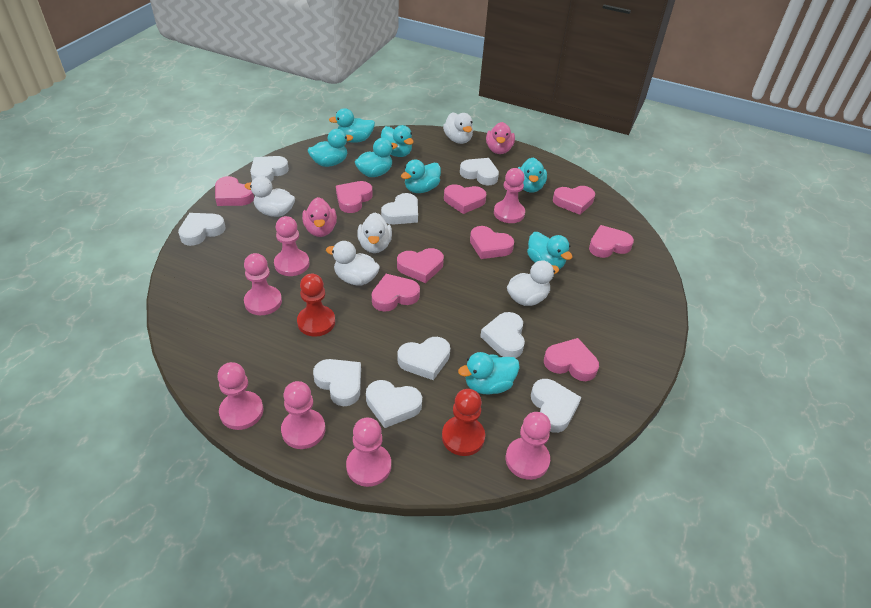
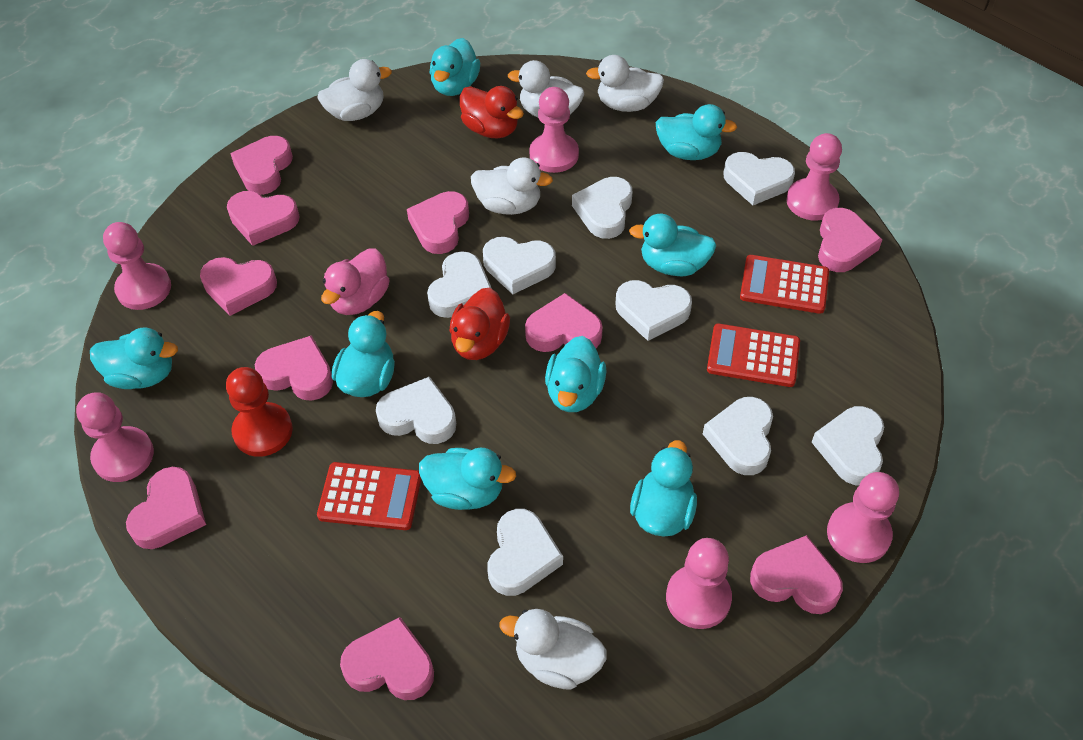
pink duck: 2 -> 1
pink heart: 9 -> 10
pink pawn: 7 -> 6
red calculator: 0 -> 3
red duck: 0 -> 2
red pawn: 2 -> 1

